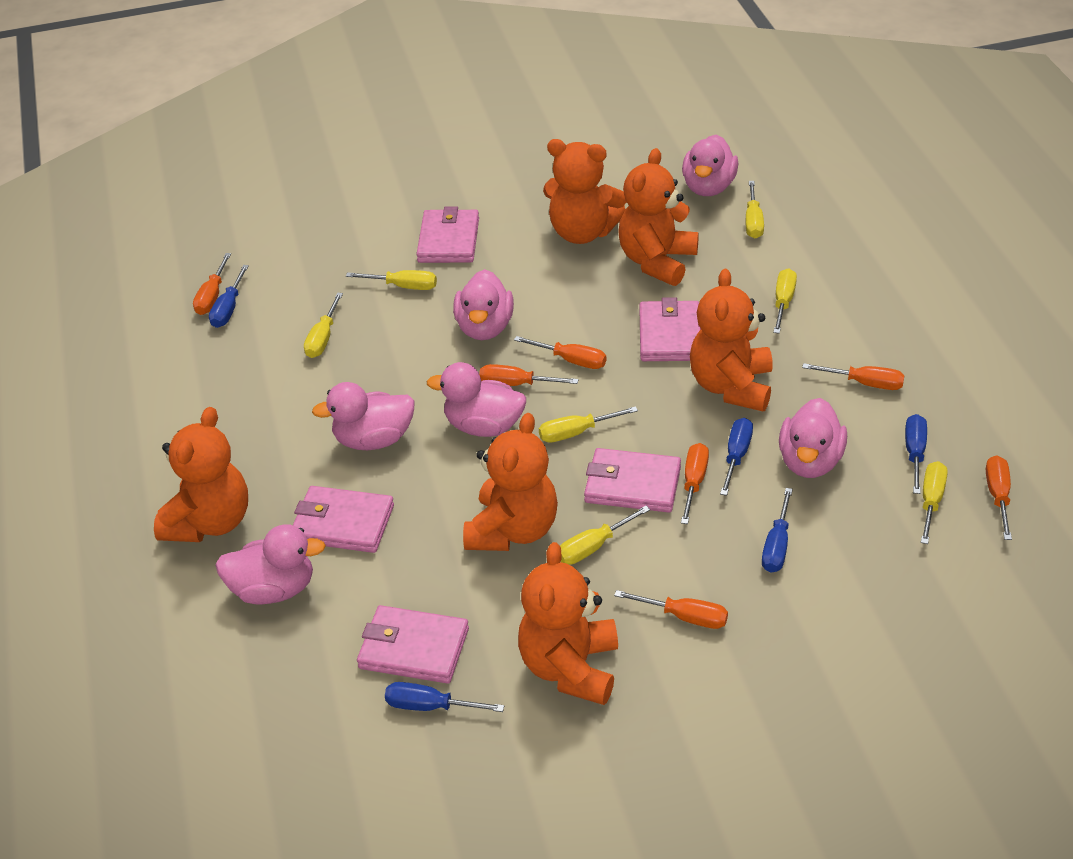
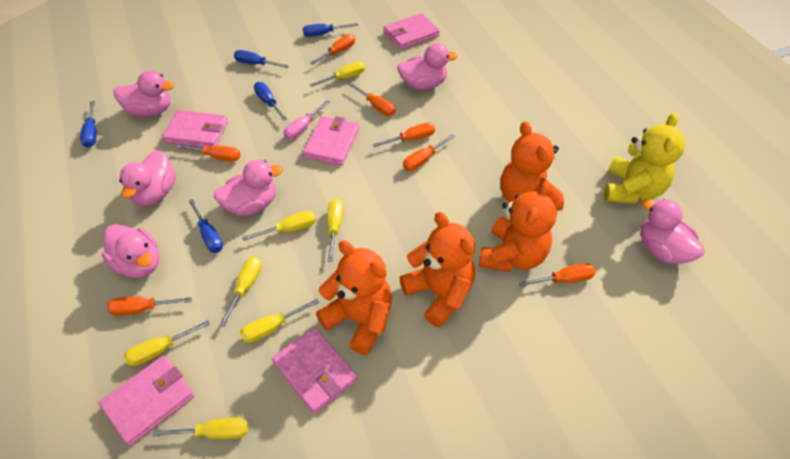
orange teddy bear: 6 -> 4
pink screwdriver: 0 -> 1
yellow teddy bear: 0 -> 1

